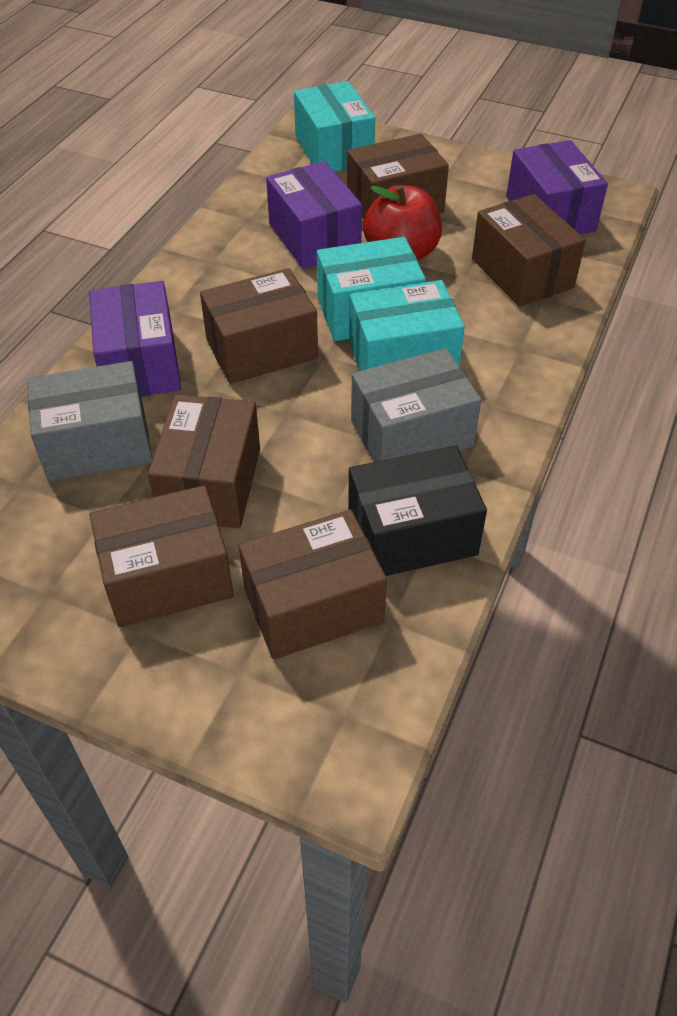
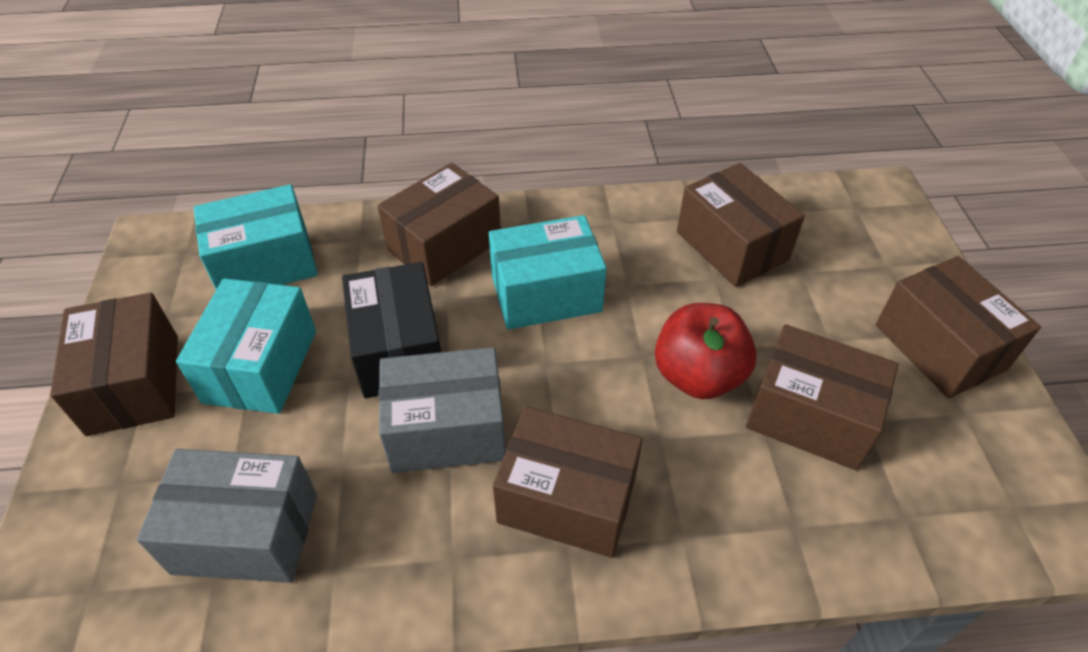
purple box: 3 -> 0

